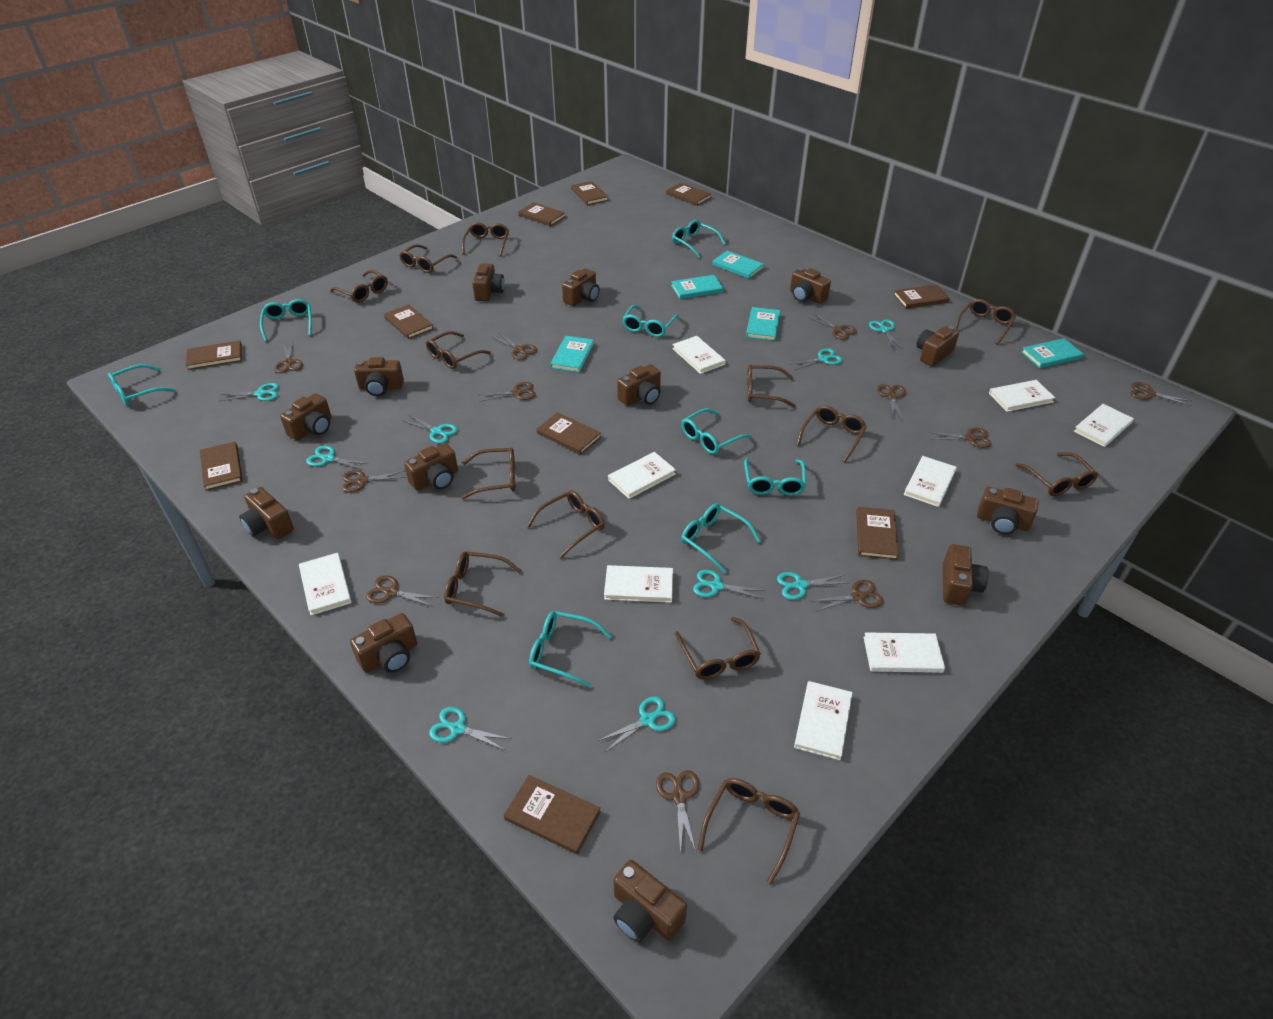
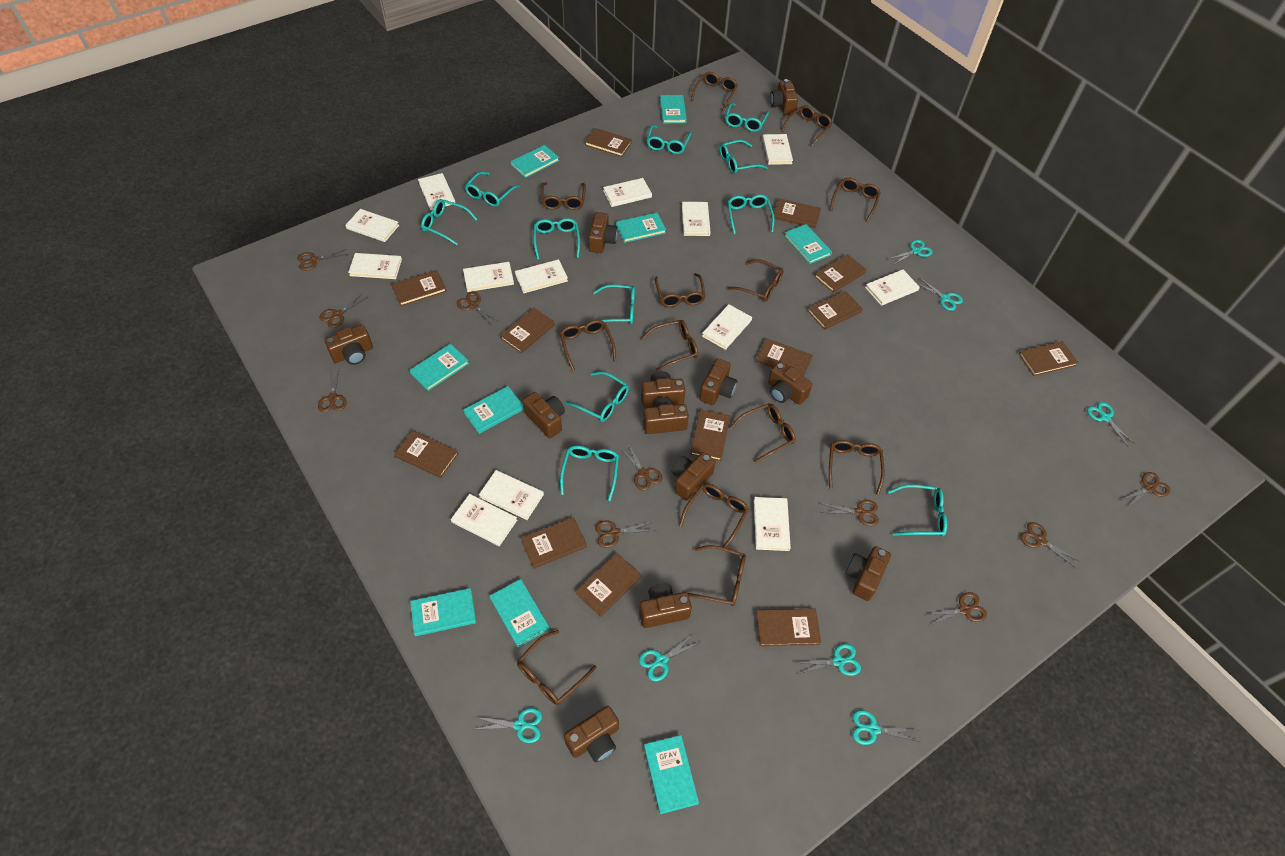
brown book: 10 -> 13
brown camera: 13 -> 12
brown scissors: 11 -> 10
turquoise book: 5 -> 9
turquoise glasses: 8 -> 11
turquoise scissors: 9 -> 7
white book: 9 -> 13

